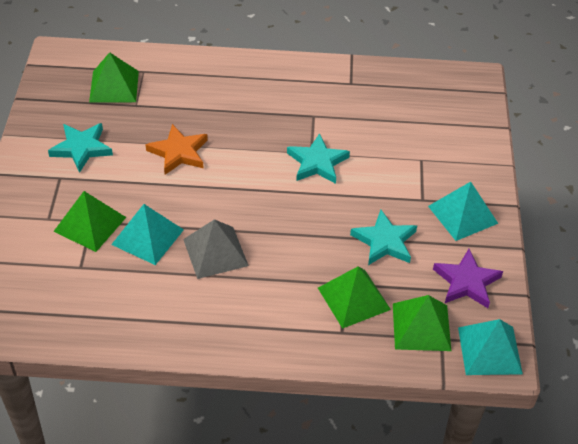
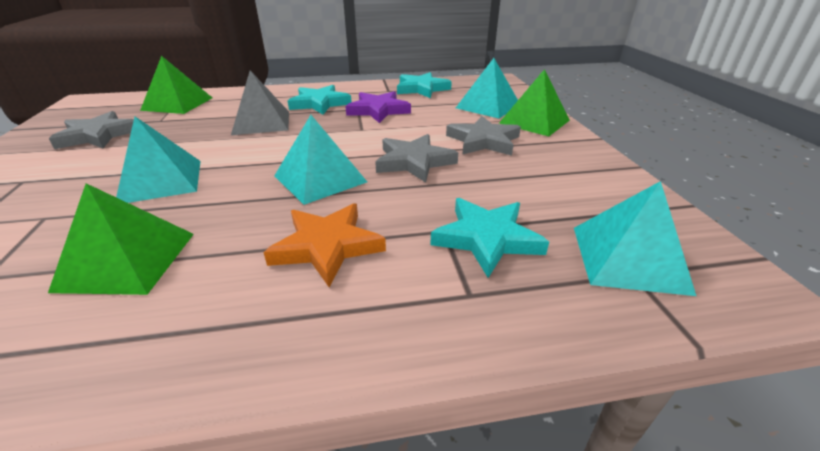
green pyramid: 4 -> 3
grey star: 0 -> 3
turquoise pyramid: 3 -> 4

